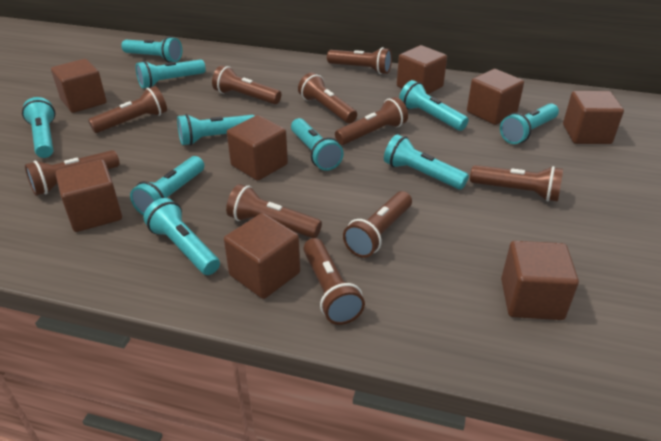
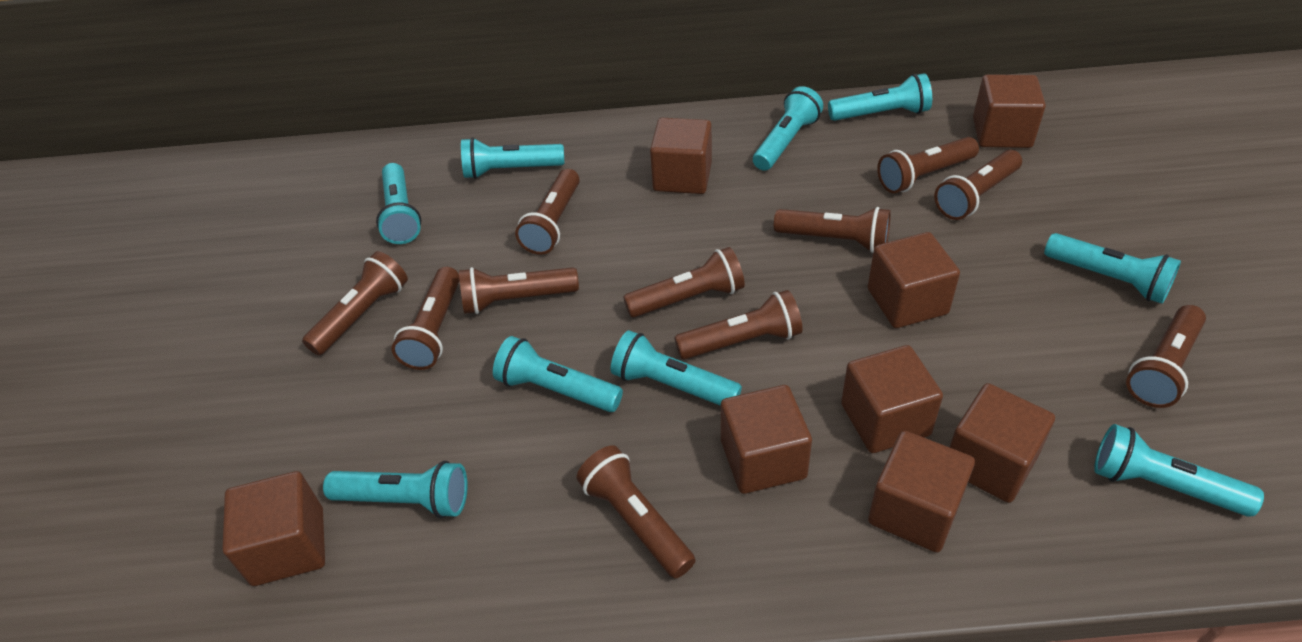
brown flashlight: 10 -> 11
turquoise flashlight: 10 -> 9

